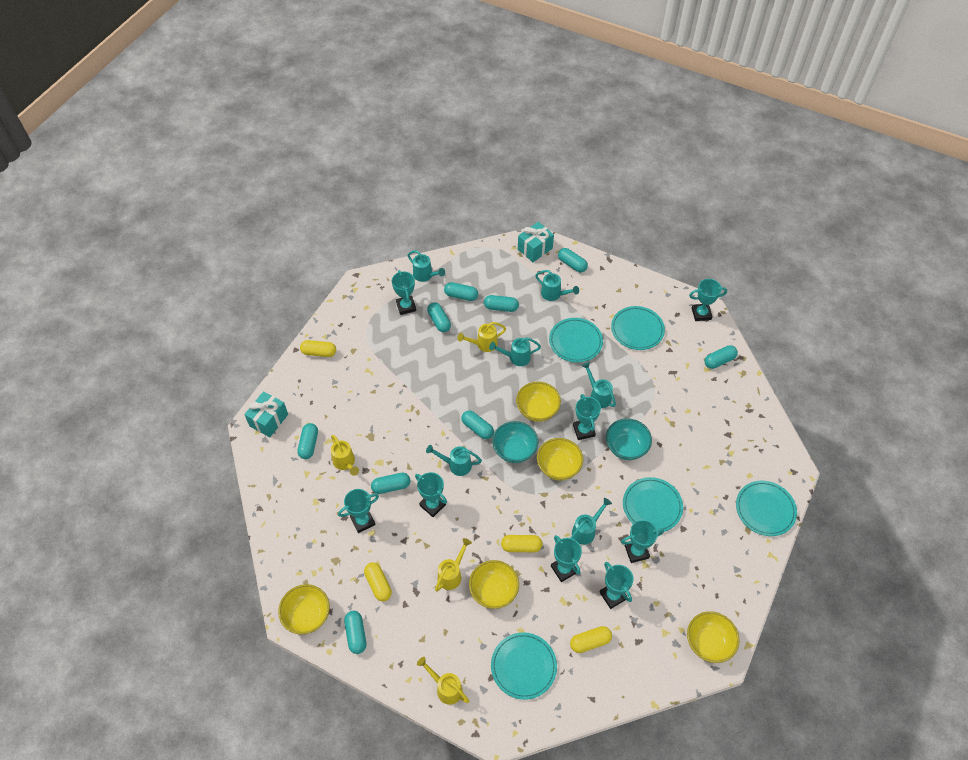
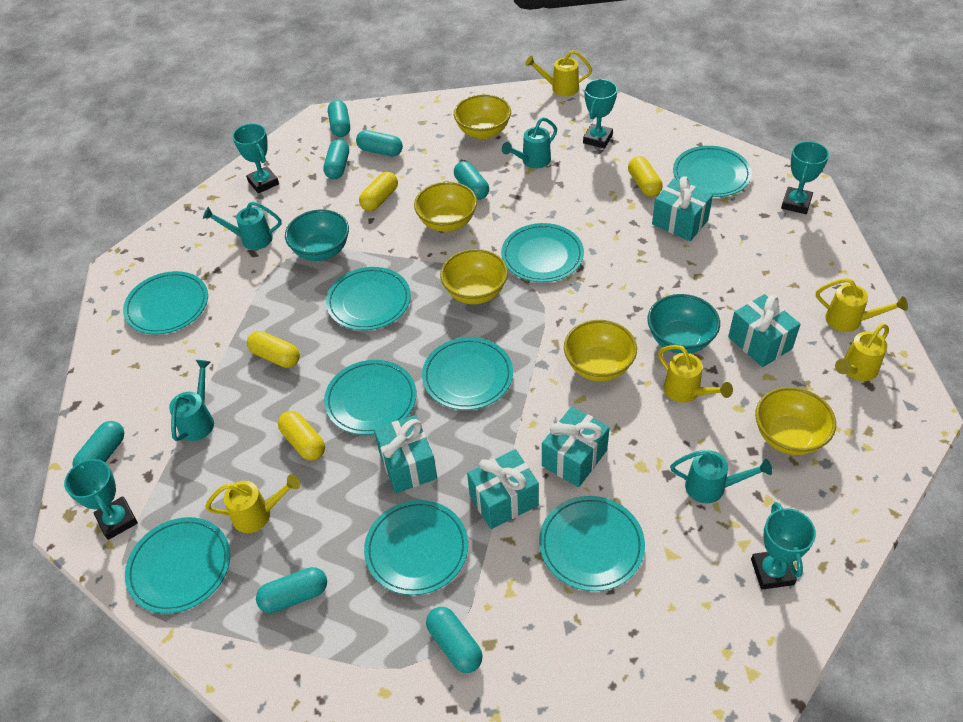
turquoise capsule: 9 -> 7
turquoise gift: 2 -> 5
turquoise plate: 5 -> 9
turquoise trophy: 8 -> 5
turquoise watering can: 6 -> 4
yellow watering can: 4 -> 5

